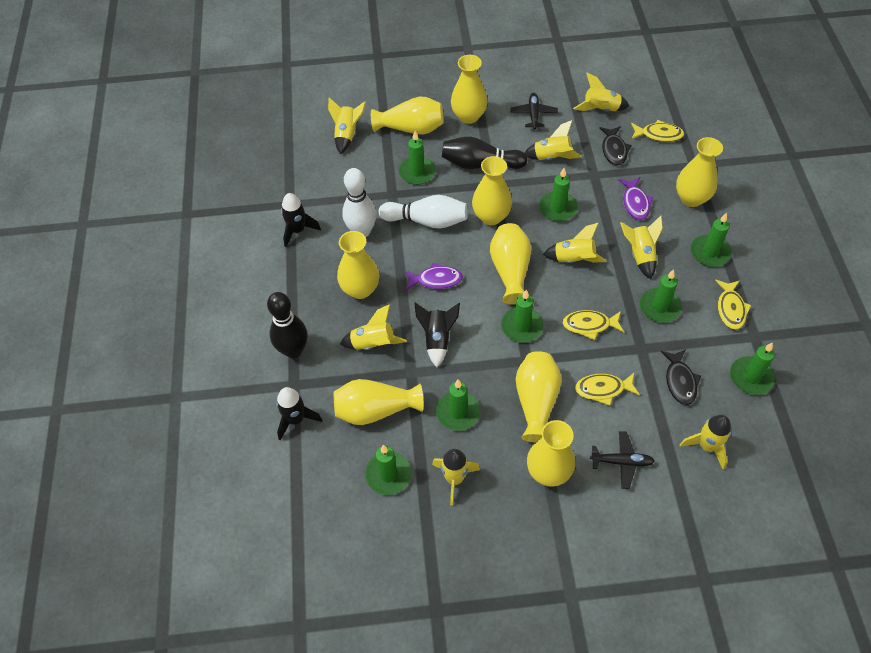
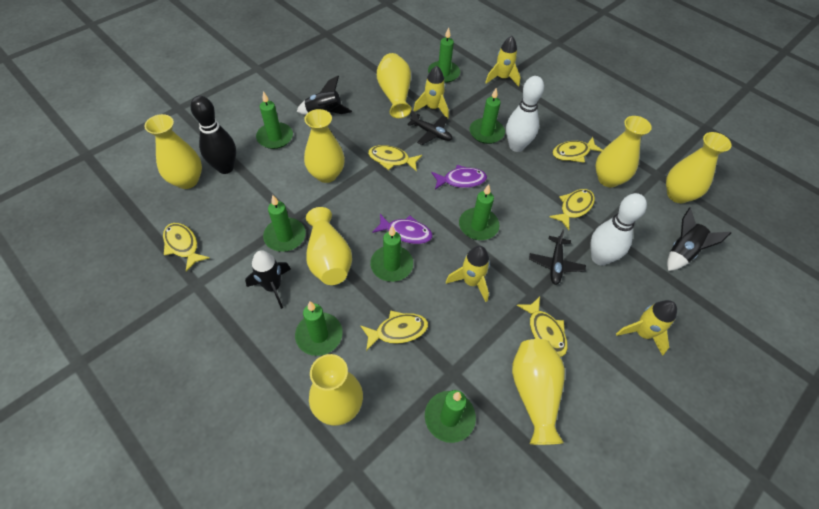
black bowling pin: 2 -> 1
black fish: 2 -> 0
yellow fish: 4 -> 6
yellow rocket: 8 -> 4
yellow vase: 9 -> 8

